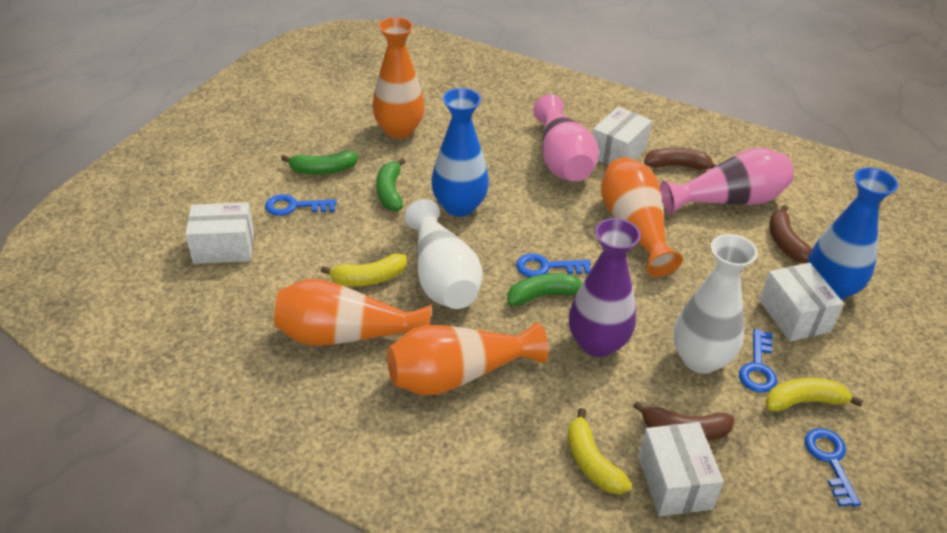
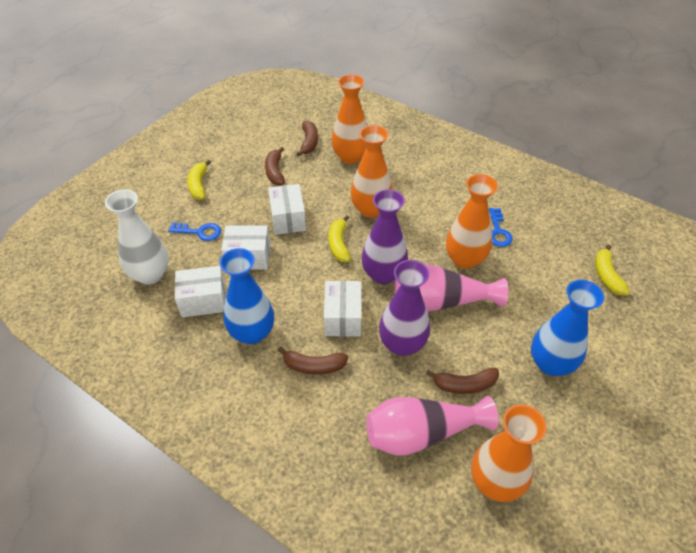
blue key: 4 -> 2
brown banana: 3 -> 4
green banana: 3 -> 0
purple vase: 1 -> 2
white vase: 2 -> 1

